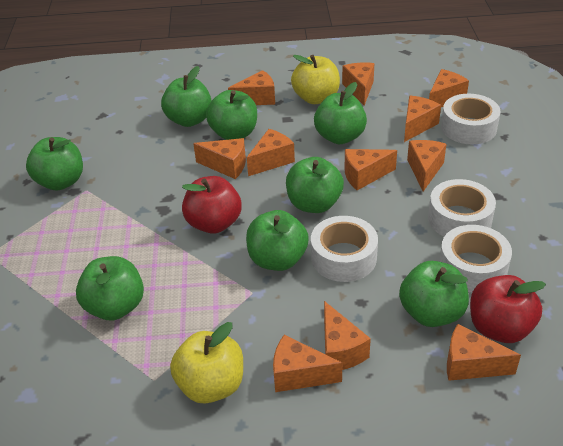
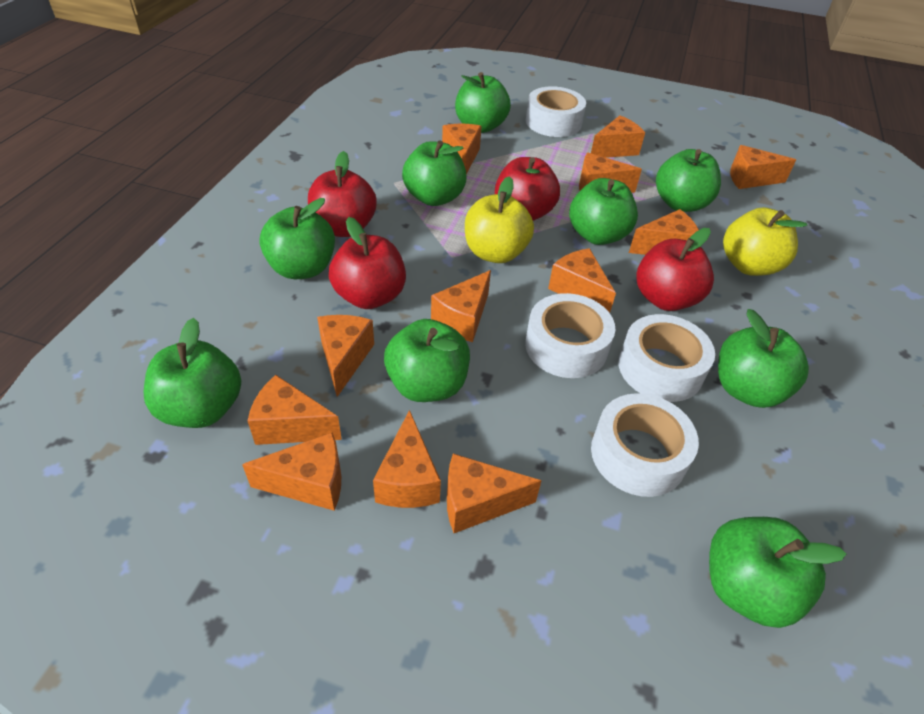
green apple: 8 -> 9
orange cheese: 11 -> 12
red apple: 2 -> 4

